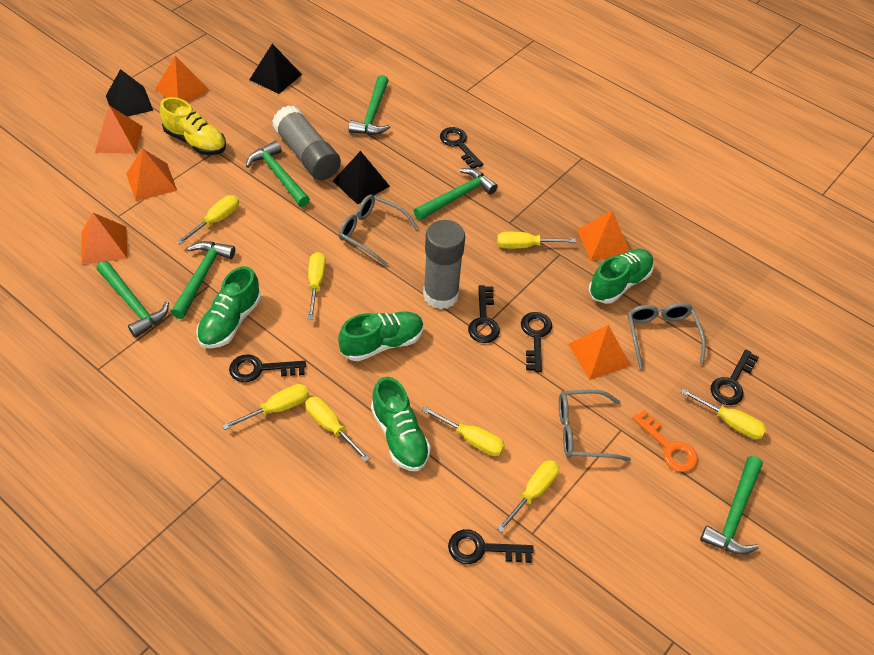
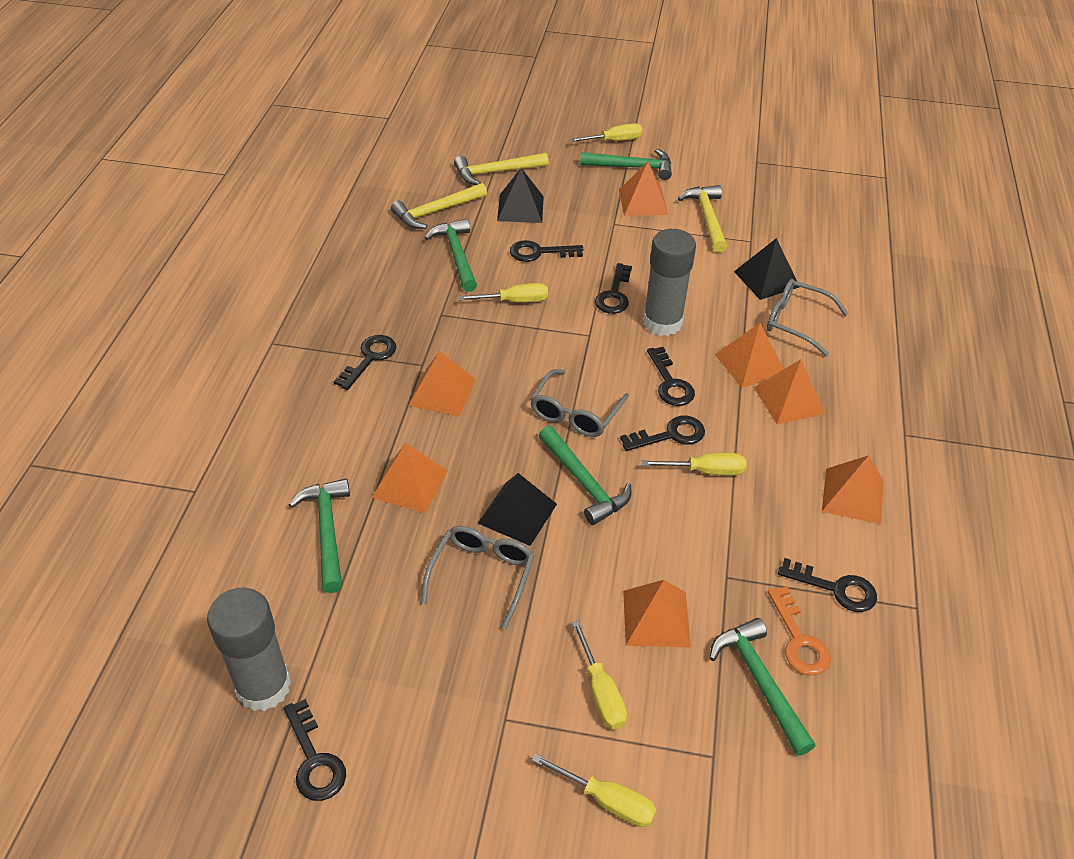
black key: 6 -> 7
green hammer: 6 -> 5
green shoe: 4 -> 0
orange pyramid: 6 -> 7
yellow hammer: 0 -> 3
yellow screwdriver: 8 -> 5
yellow shoe: 1 -> 0

